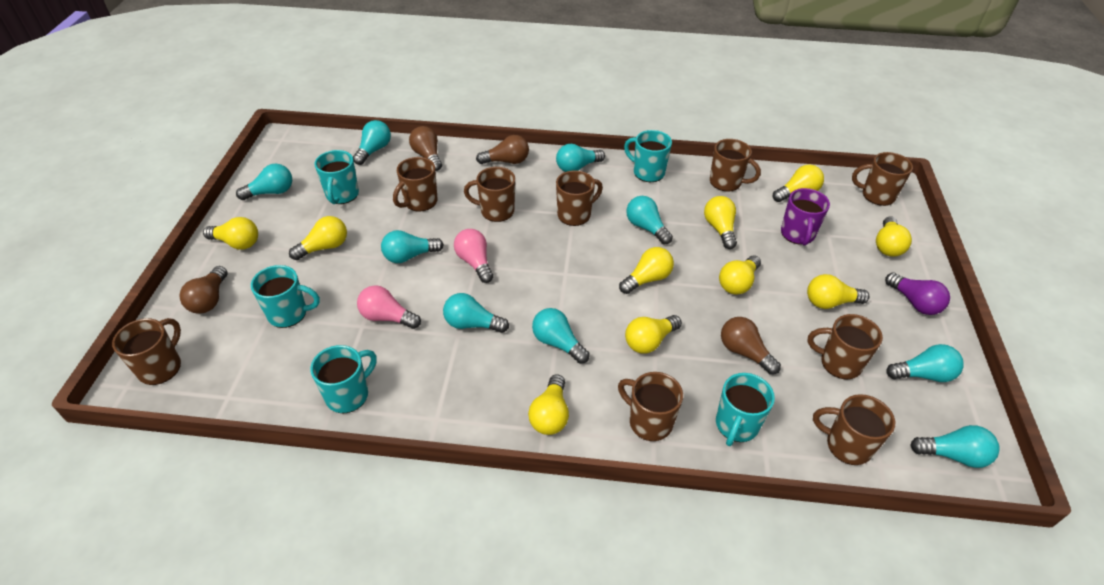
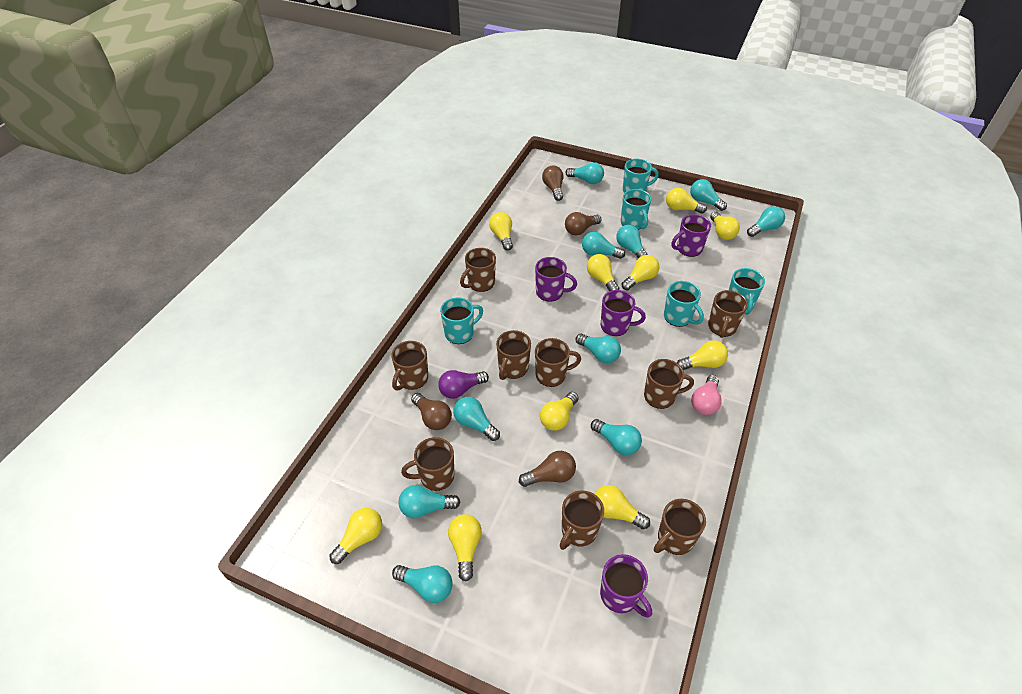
pink light bulb: 2 -> 1
purple mug: 1 -> 4
turquoise light bulb: 9 -> 10

